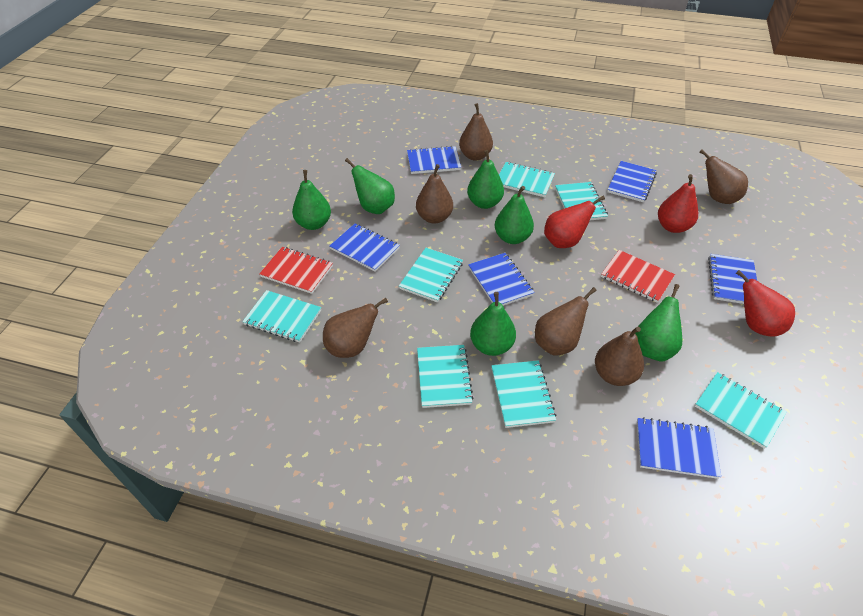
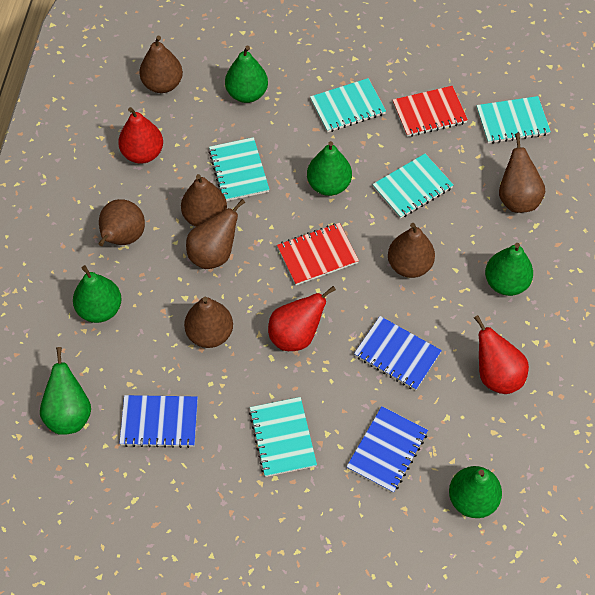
blue notebook: 6 -> 3
brown pear: 6 -> 7
turquoise notebook: 7 -> 5

